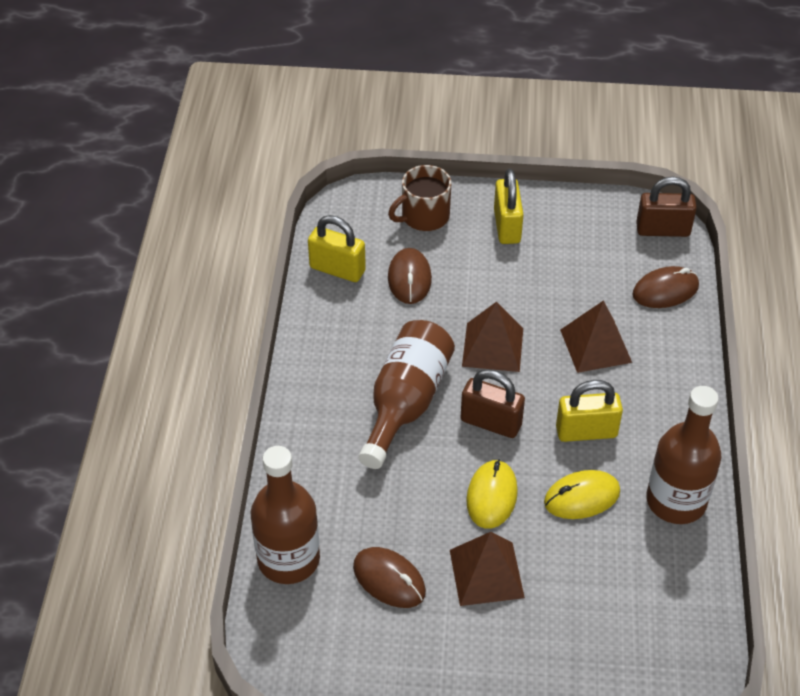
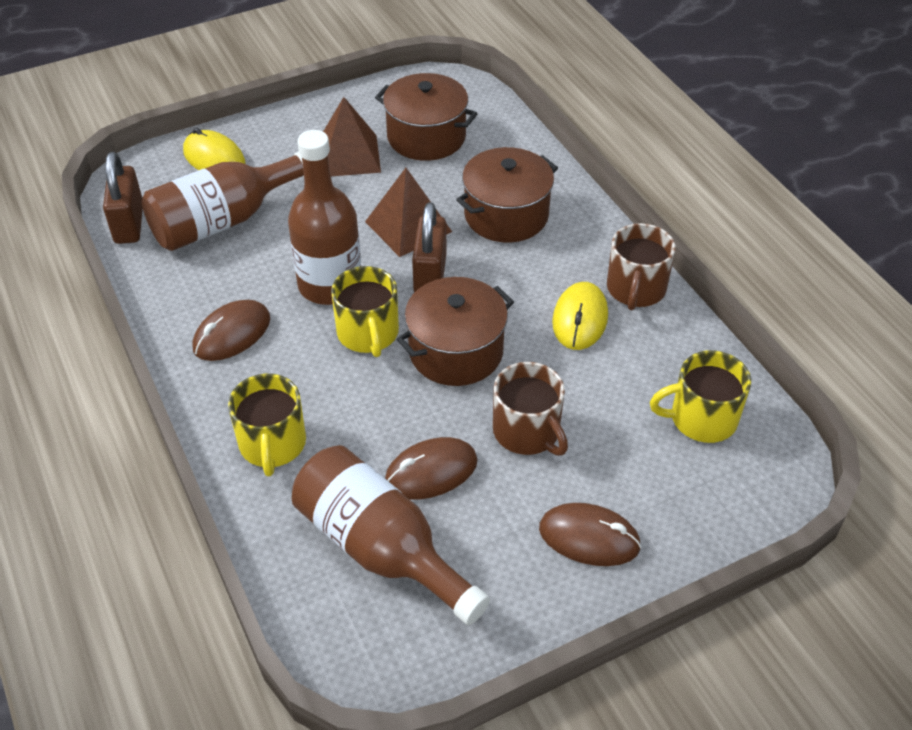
brown mug: 1 -> 2
brown pot: 0 -> 3
brown pyramid: 3 -> 2
yellow mug: 0 -> 3
yellow padlock: 3 -> 0

